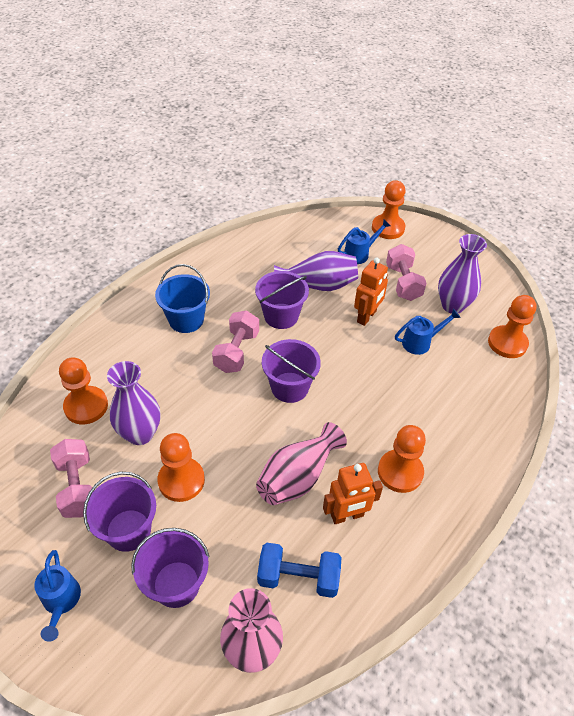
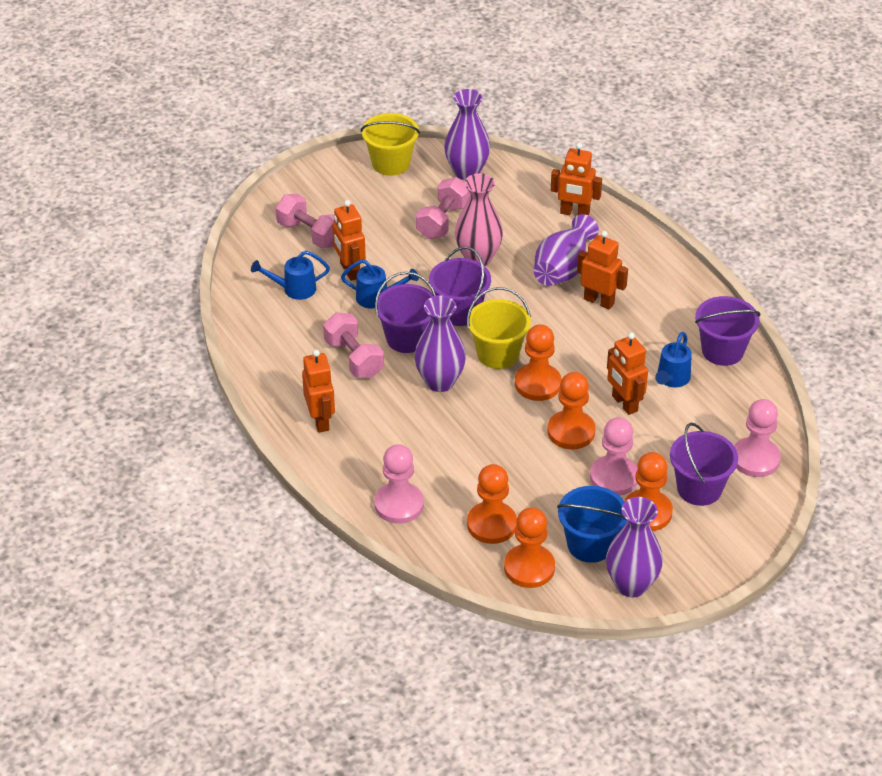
blue dumbbell: 1 -> 0
orange robot: 2 -> 5
pink pawn: 0 -> 3
pink vase: 2 -> 1
purple vase: 3 -> 4
yellow bucket: 0 -> 2

